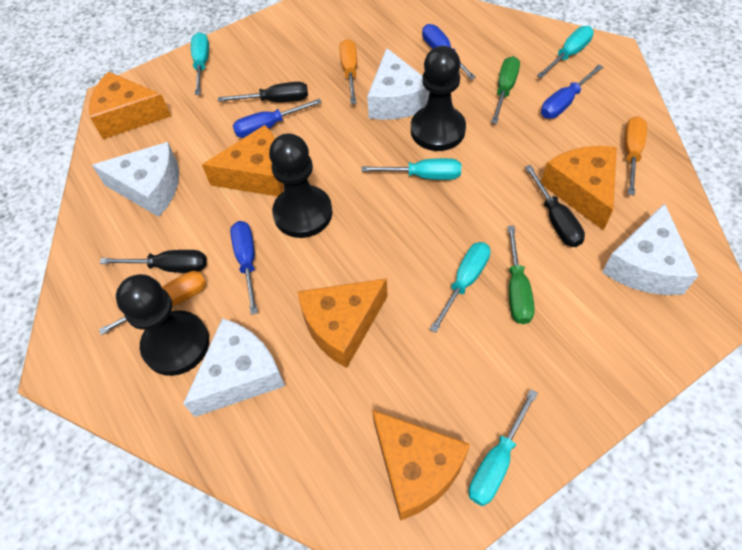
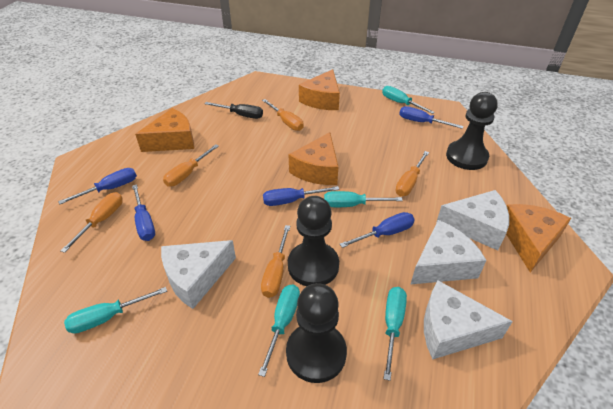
black screwdriver: 3 -> 1
blue screwdriver: 4 -> 5
green screwdriver: 2 -> 0
orange cheese: 5 -> 4
orange screwdriver: 3 -> 5

